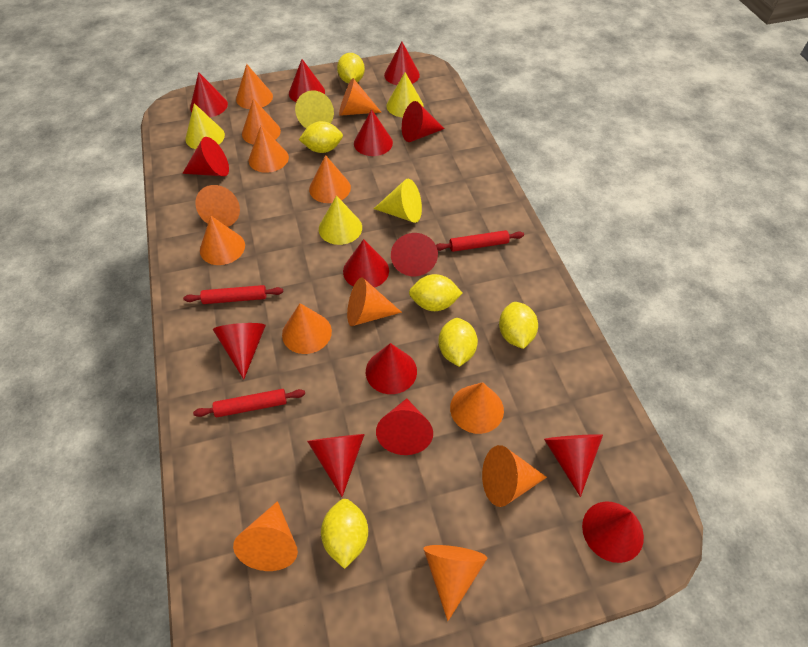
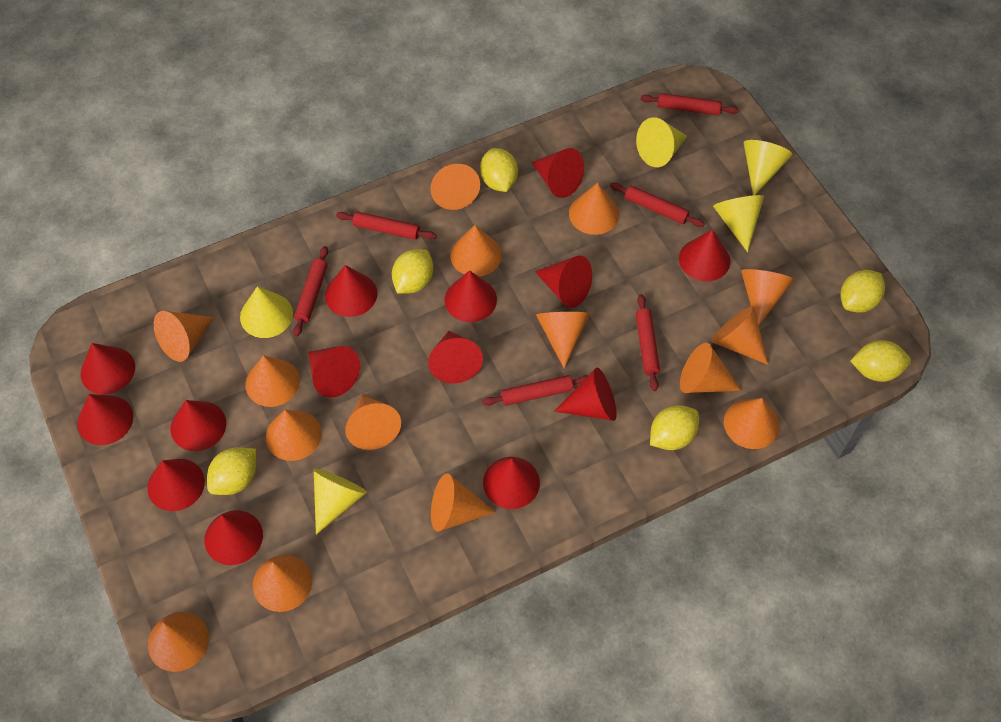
orange cone: 13 -> 15
red rolling pin: 3 -> 6

